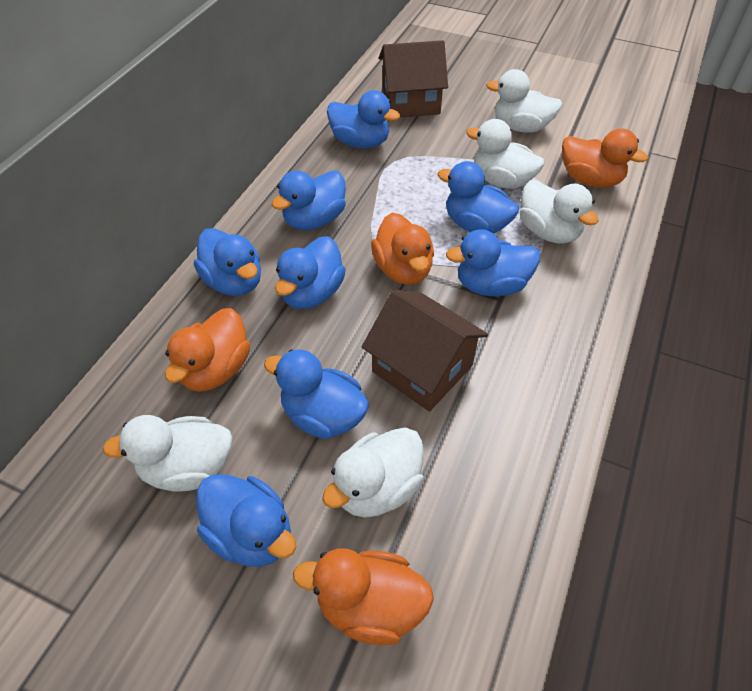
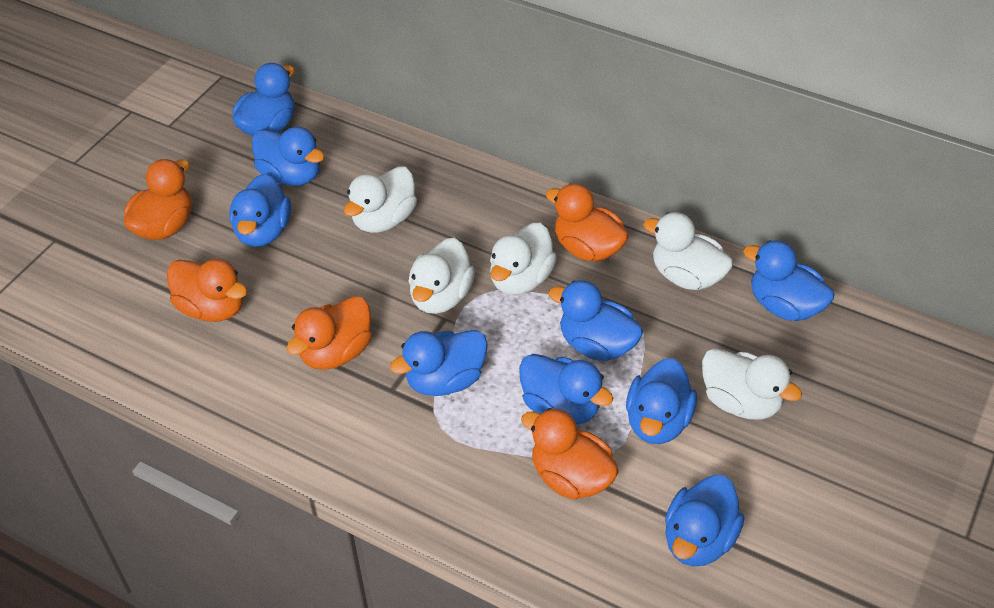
blue duck: 8 -> 9
brown house: 2 -> 0
orange duck: 4 -> 5

